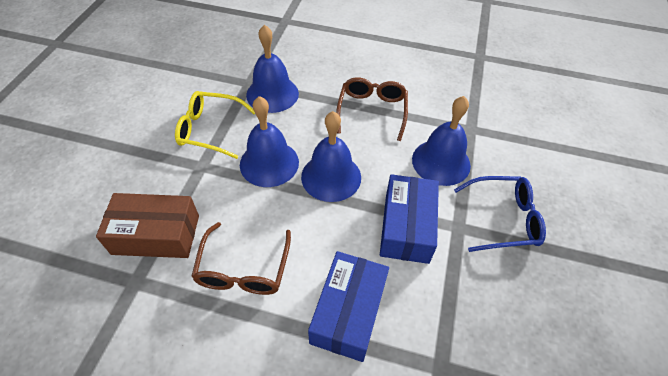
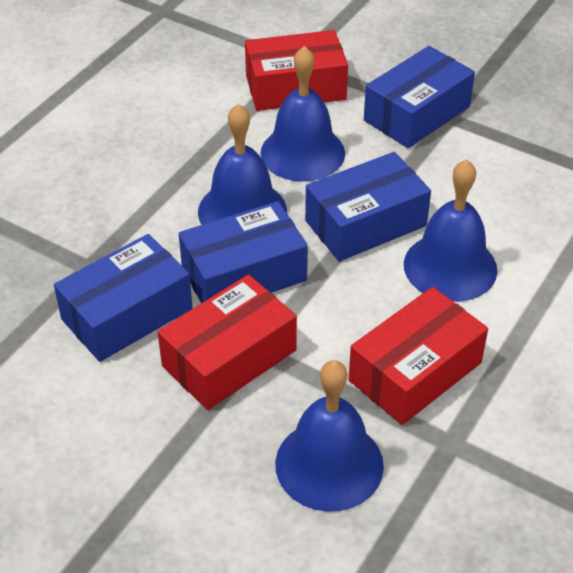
blue box: 2 -> 4
blue glasses: 1 -> 0
brown box: 1 -> 0
brown glasses: 2 -> 0
red box: 0 -> 3
yellow glasses: 1 -> 0

